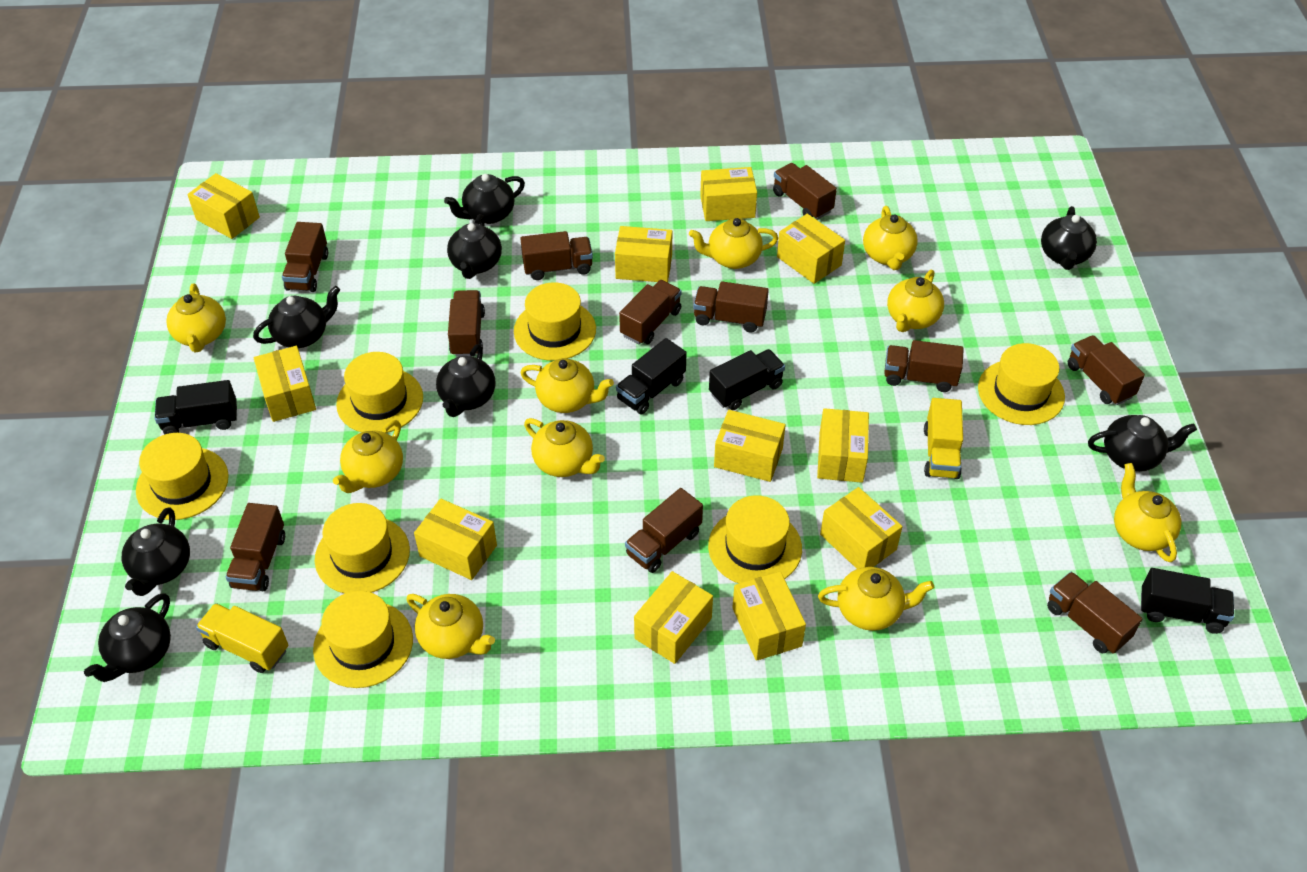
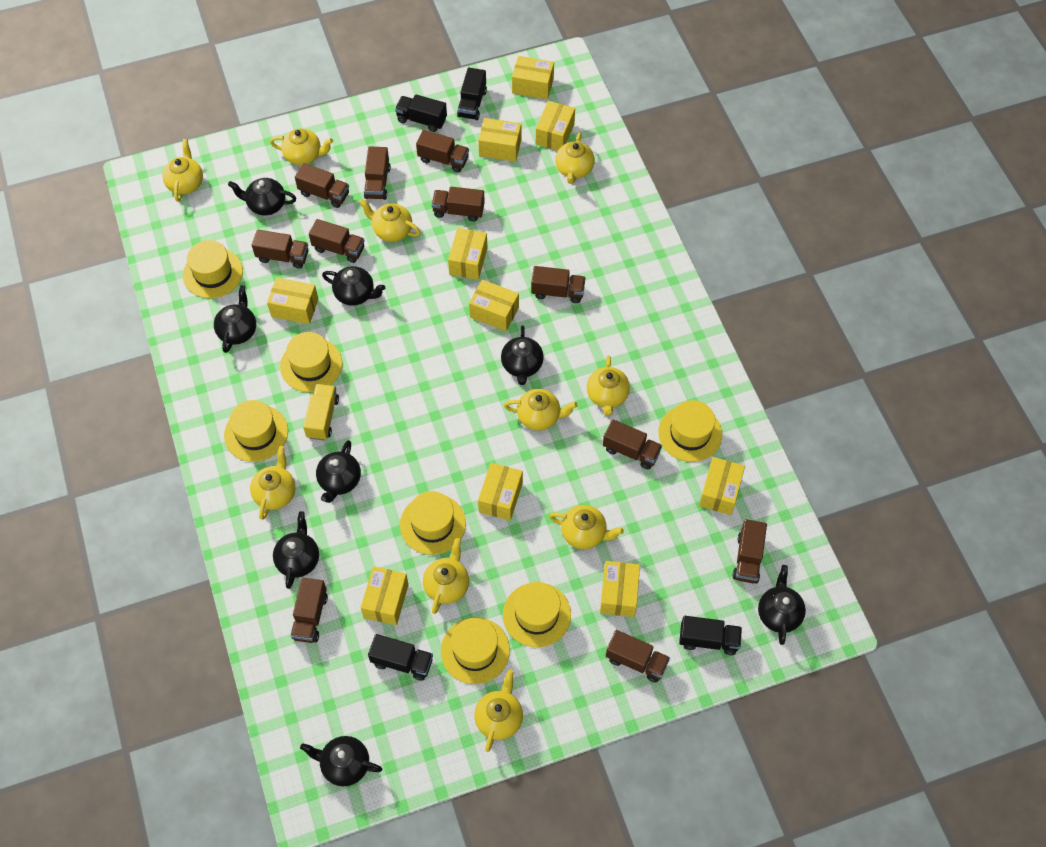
yellow box: 11 -> 10
yellow truck: 2 -> 1

